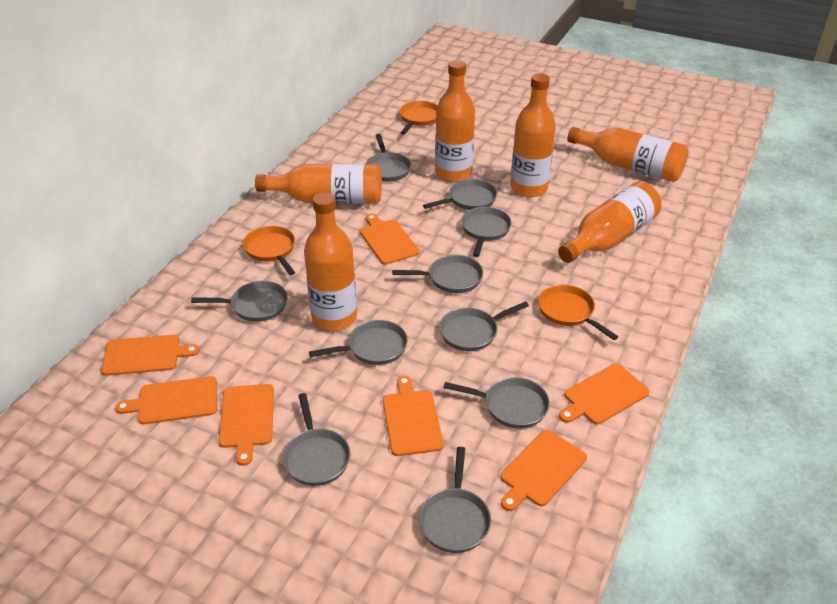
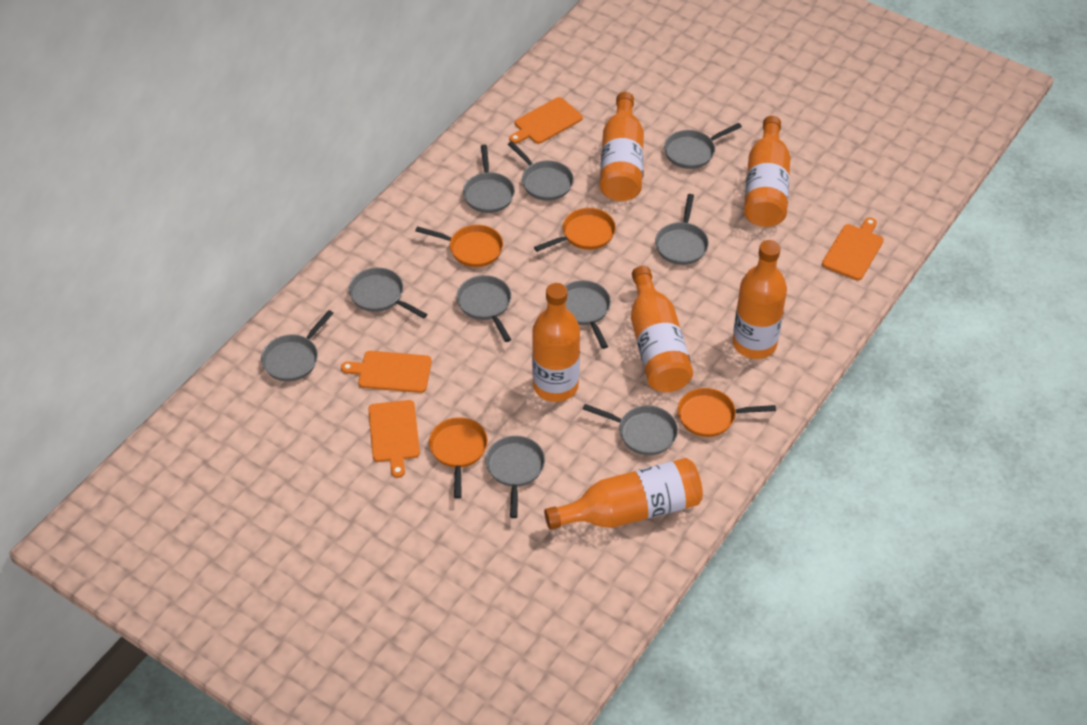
orange cutting board: 7 -> 4
orange pan: 3 -> 4

